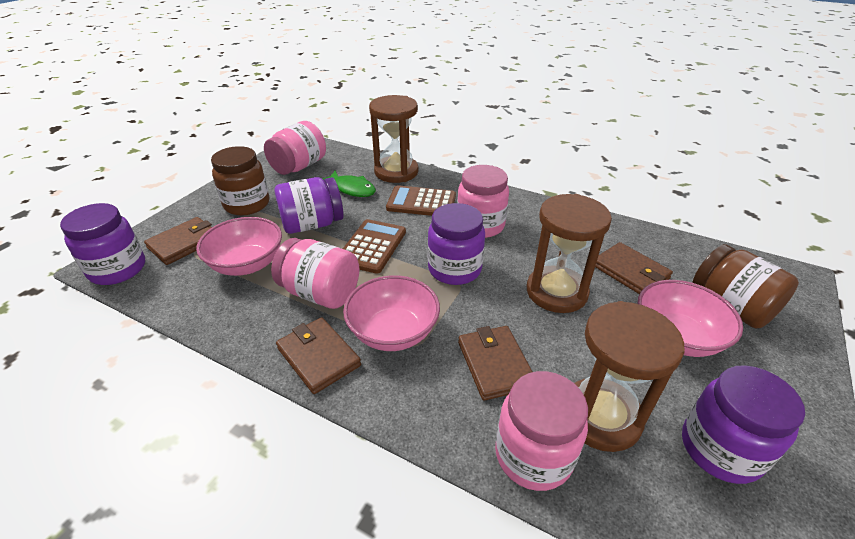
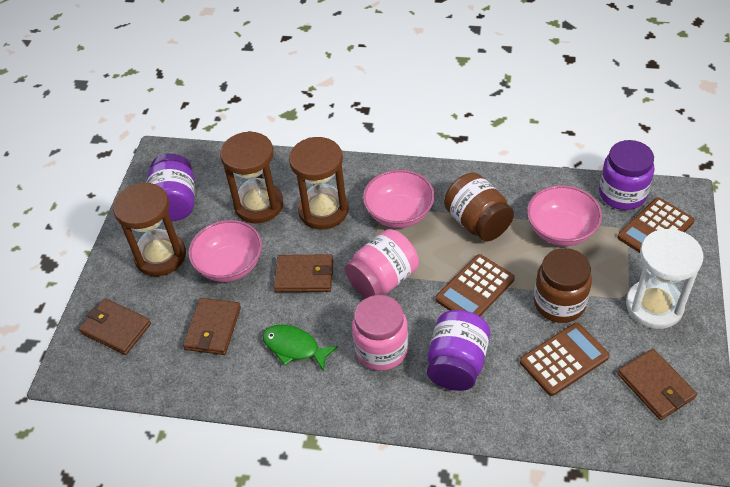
brown calculator: 2 -> 3
pink jar: 4 -> 2
purple jar: 4 -> 3
white hourglass: 0 -> 1

